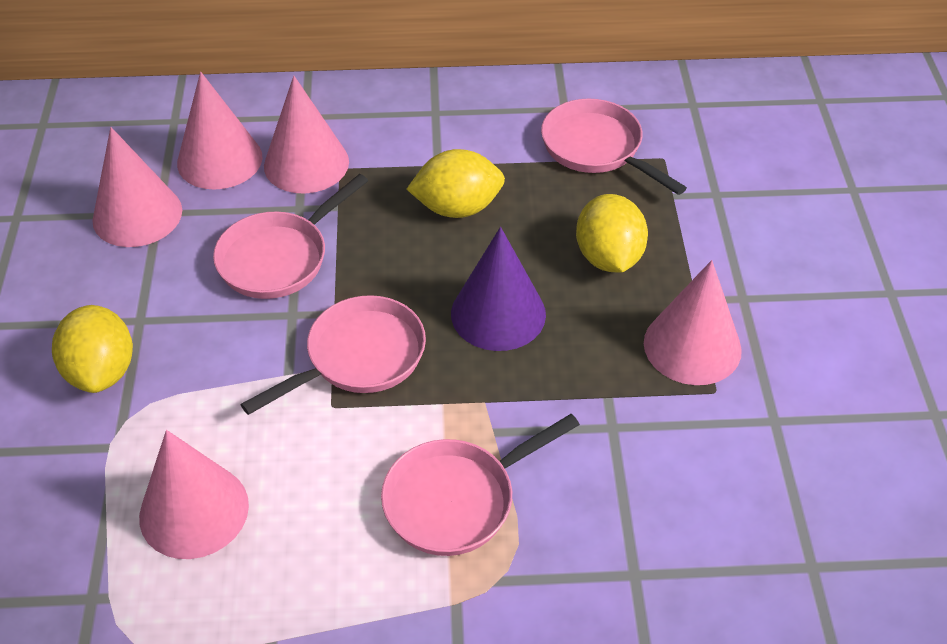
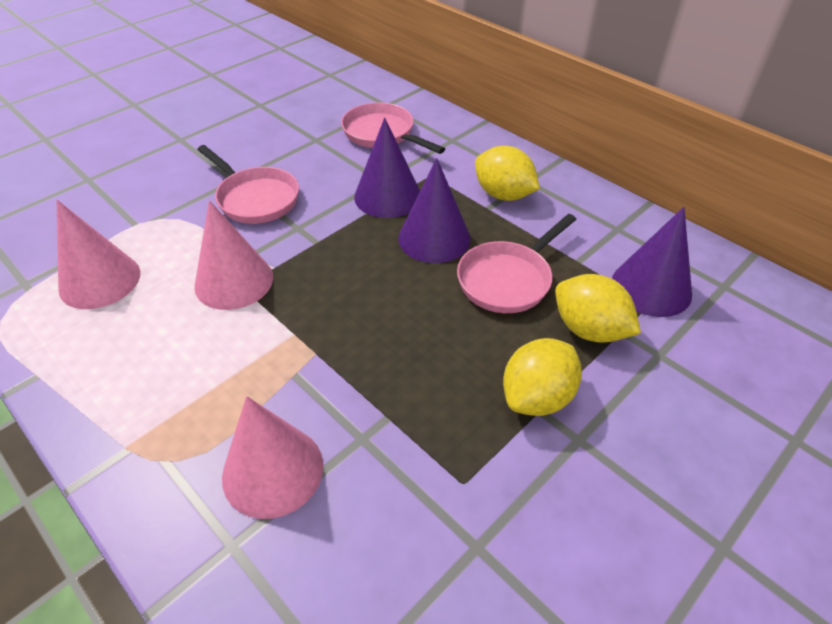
pink cone: 5 -> 3
pink pan: 4 -> 3
purple cone: 1 -> 3

